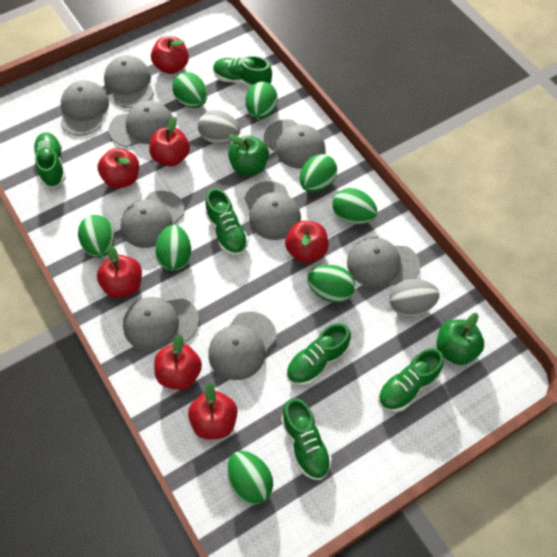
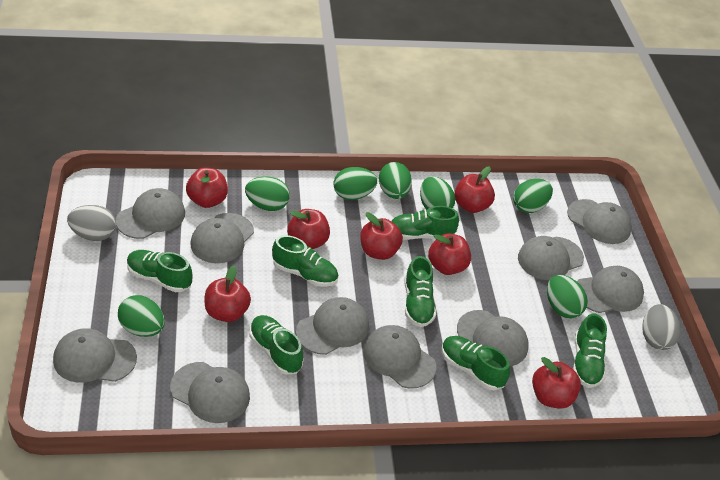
green apple: 2 -> 0
green egg: 8 -> 7
green shoe: 6 -> 7
grey cap: 9 -> 10

